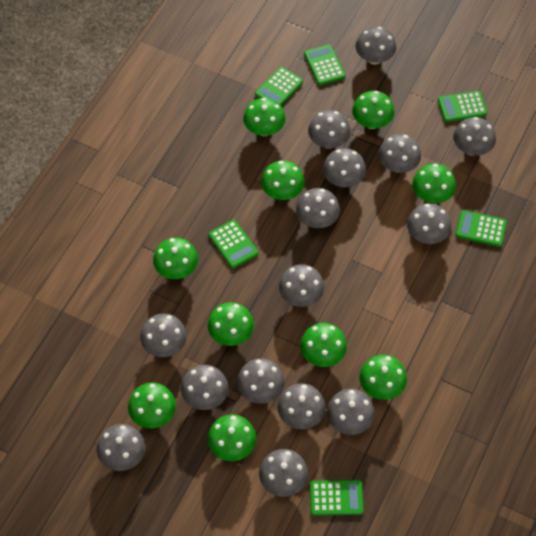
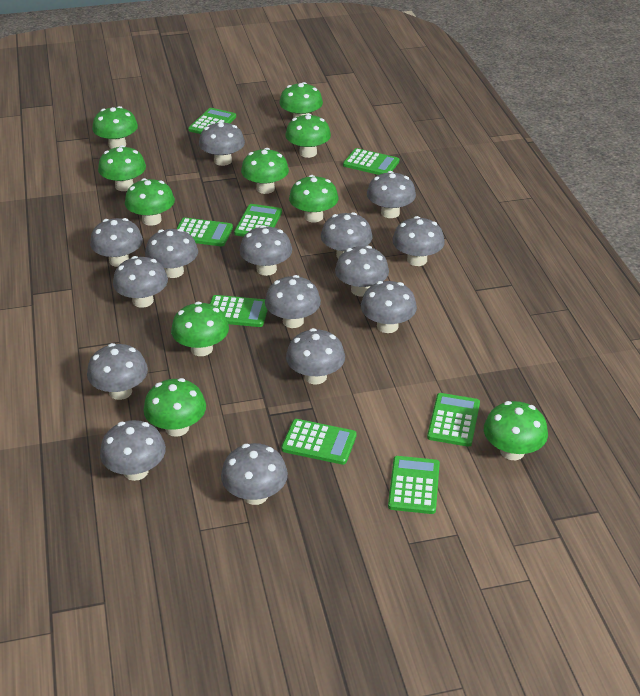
green calculator: 6 -> 8

